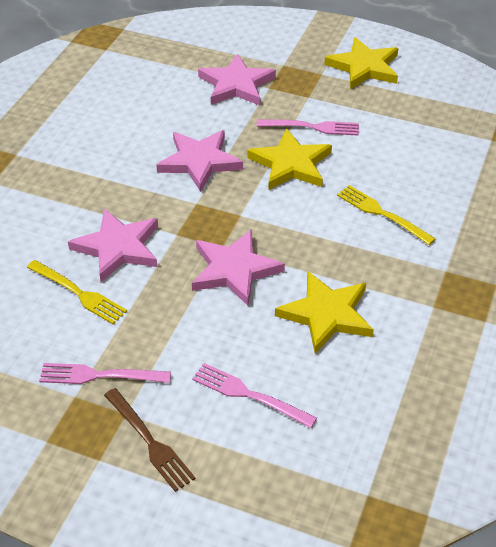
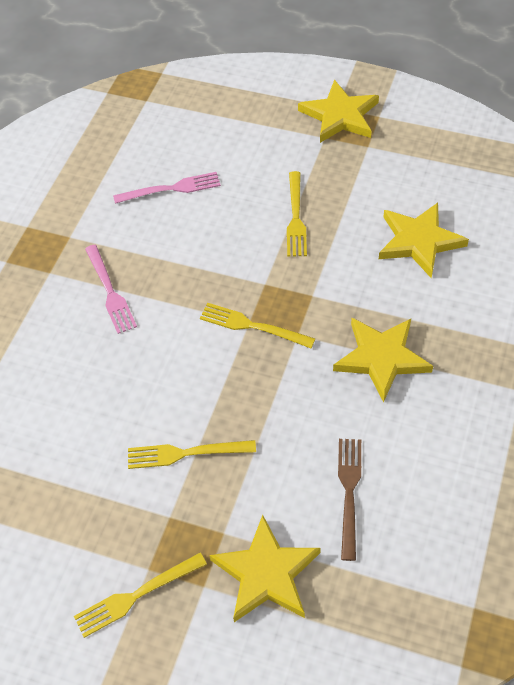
pink fork: 3 -> 2
pink star: 4 -> 0
yellow fork: 2 -> 4
yellow star: 3 -> 4

